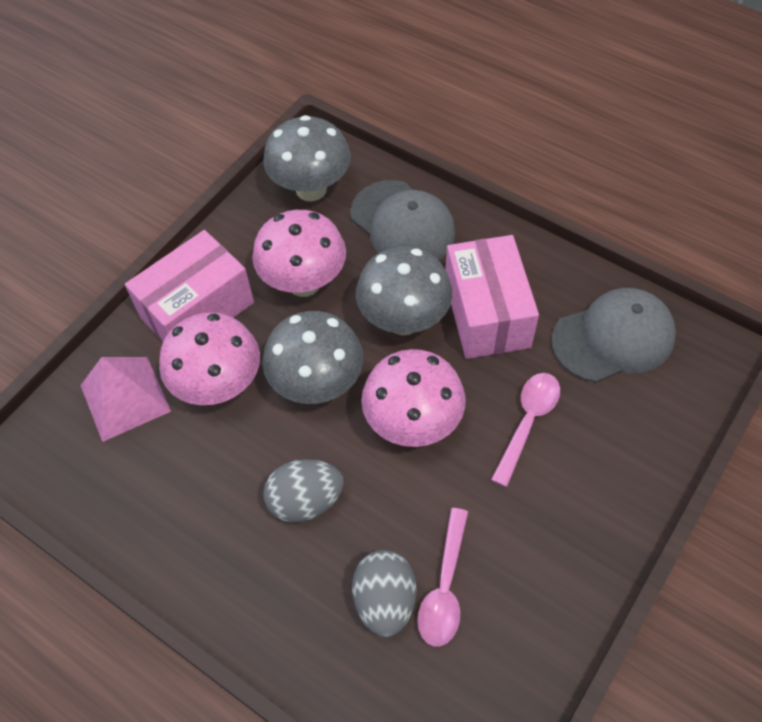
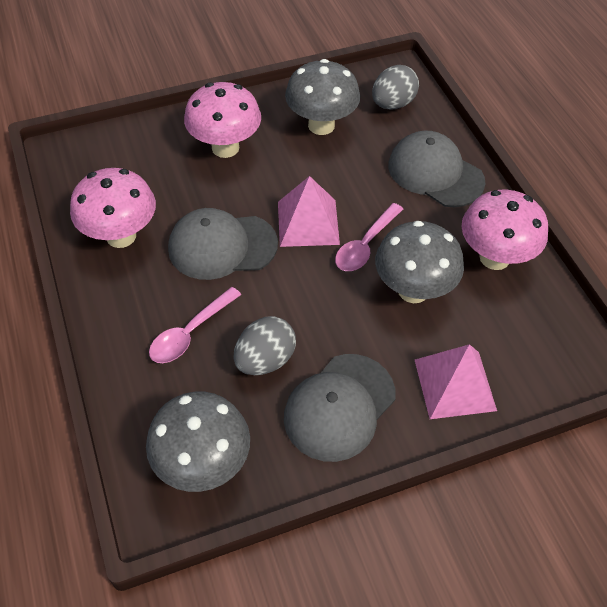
grey cap: 2 -> 3
pink box: 2 -> 0
pink pyramid: 1 -> 2

